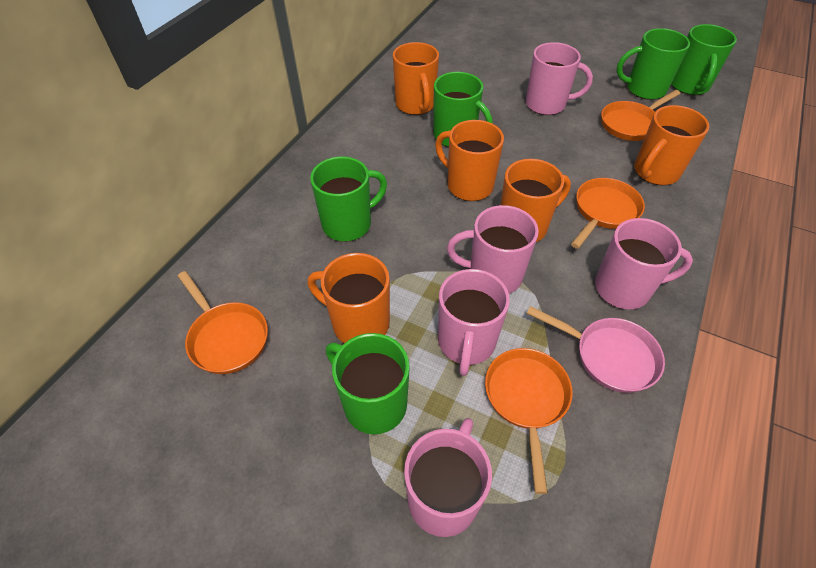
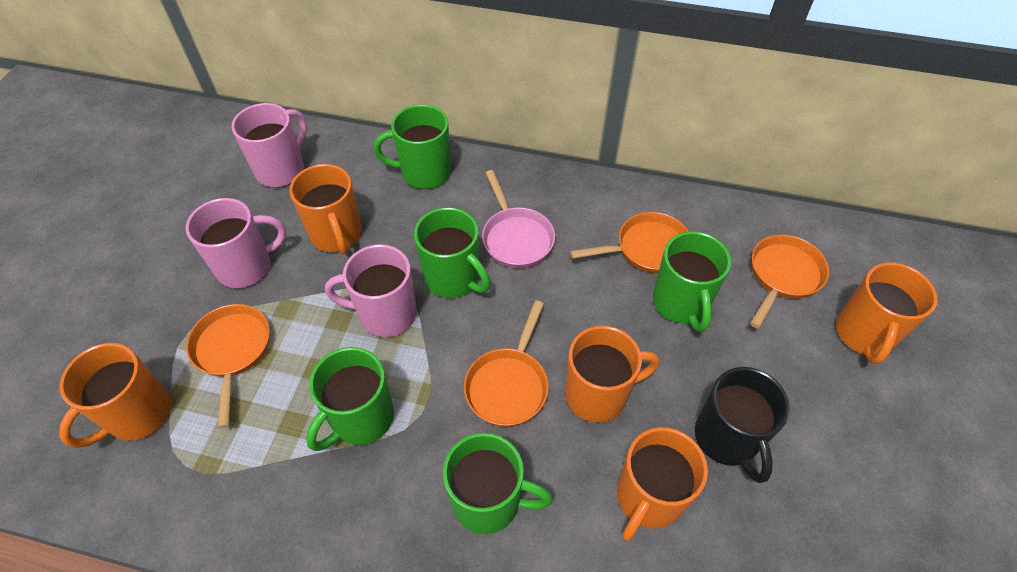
black mug: 0 -> 1
pink mug: 5 -> 3

